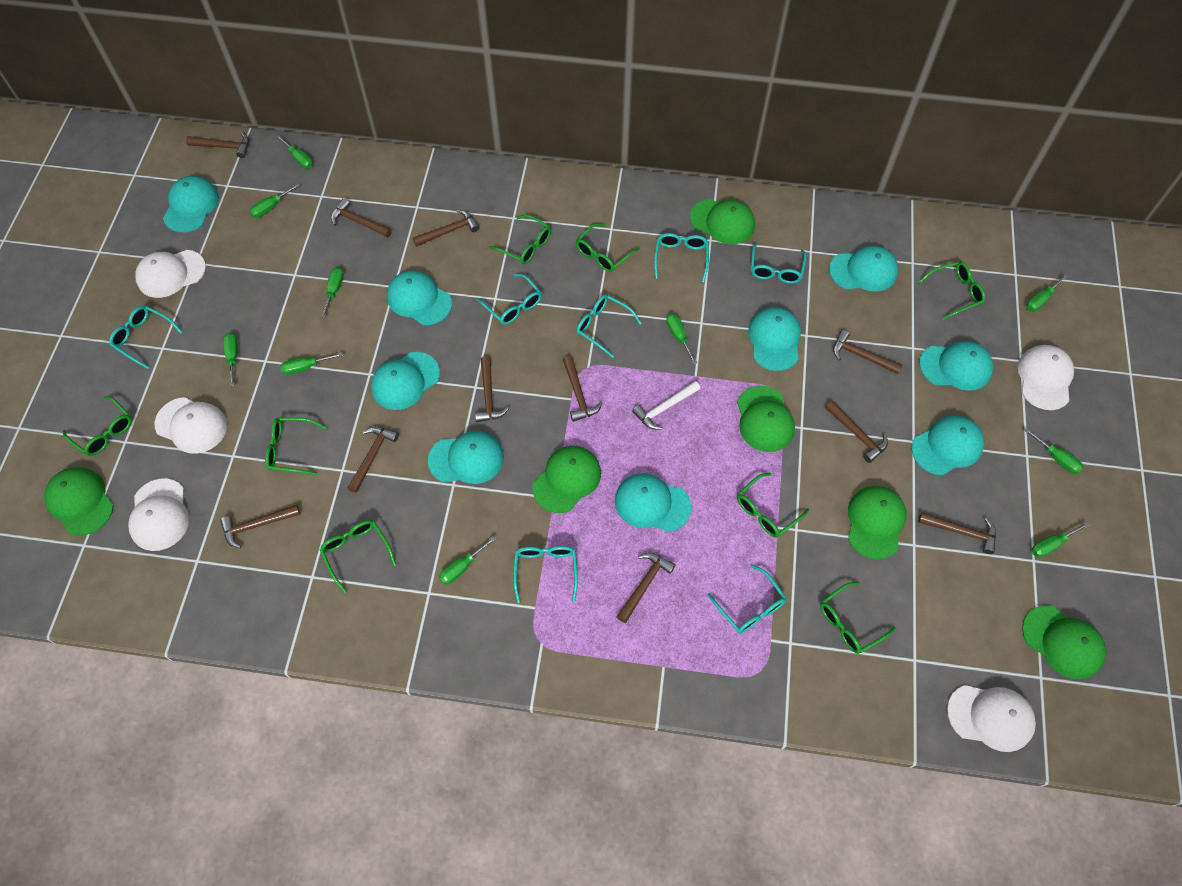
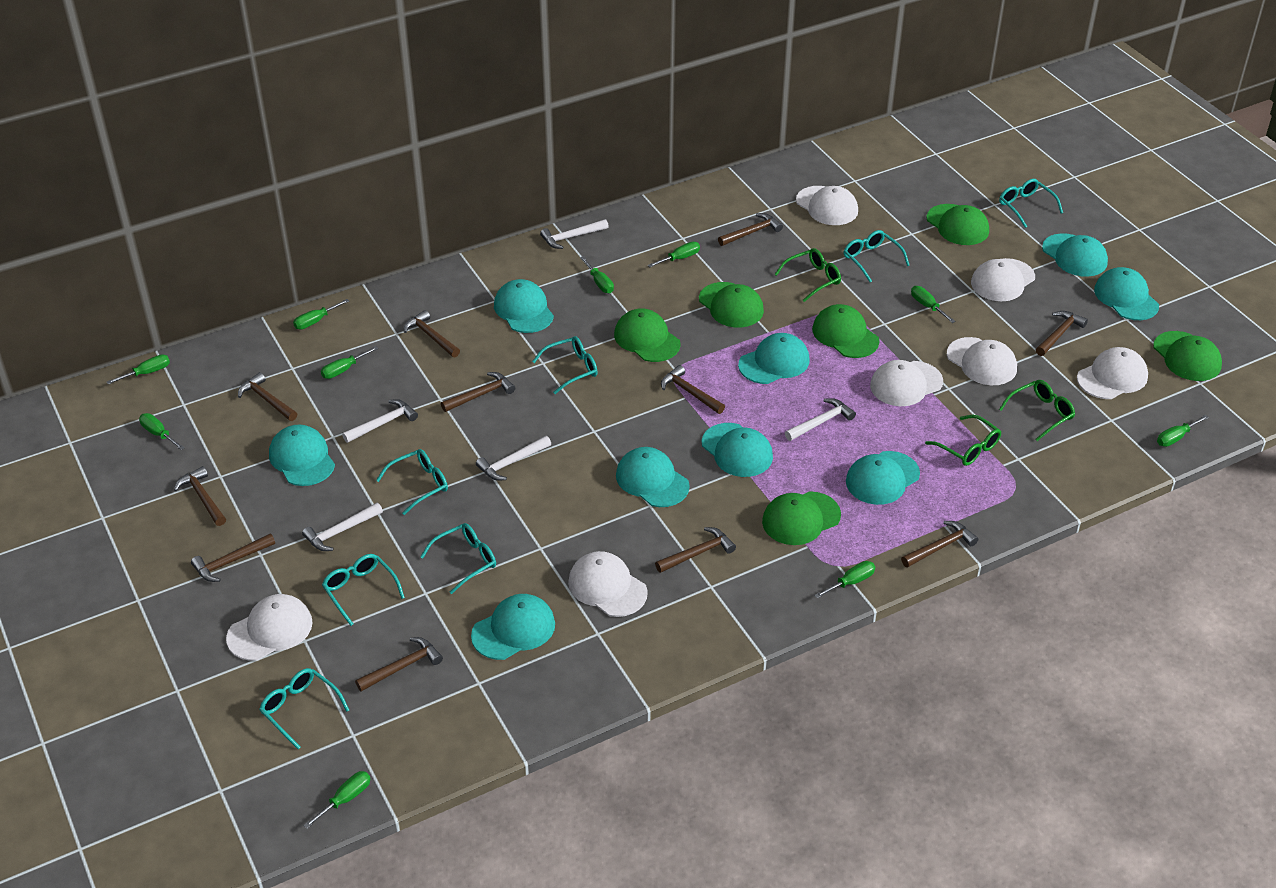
green glasses: 8 -> 3
white cap: 5 -> 7
white hammer: 1 -> 5

